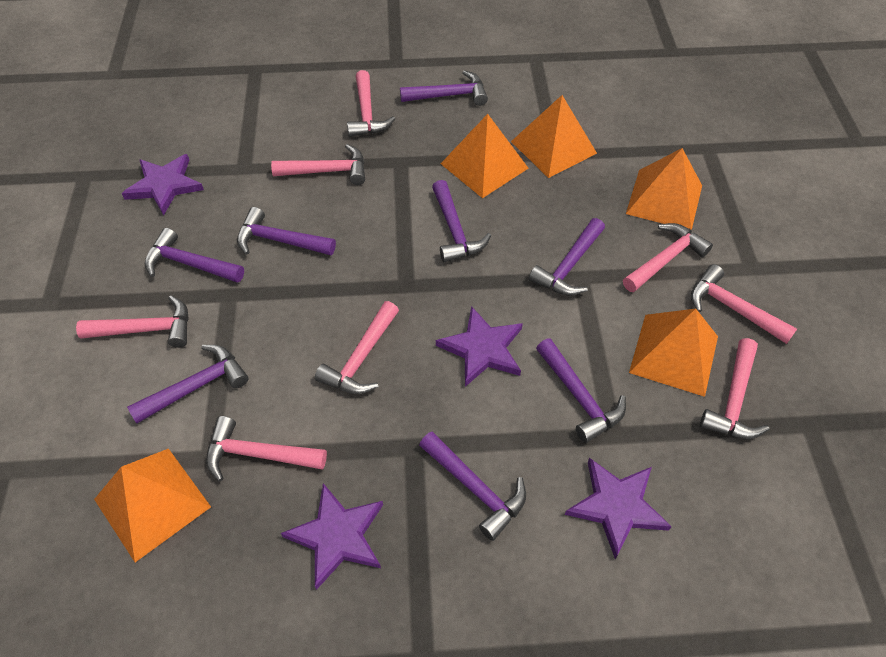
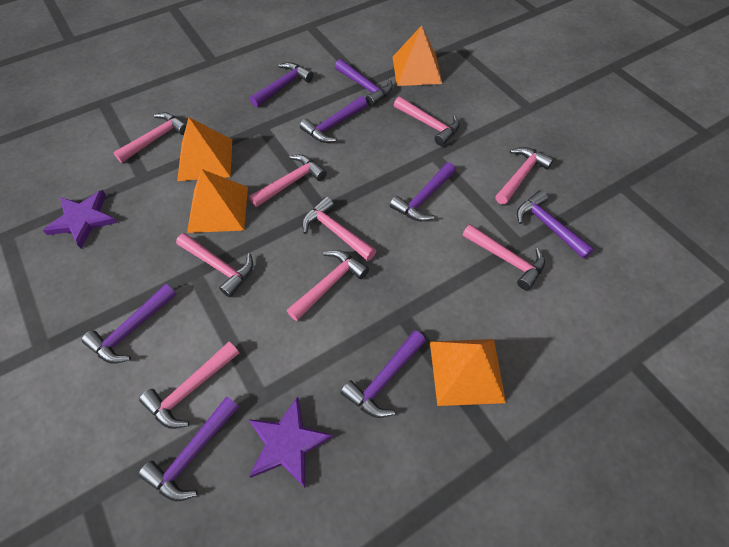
orange pyramid: 5 -> 4
pink hammer: 8 -> 9
purple star: 4 -> 2

